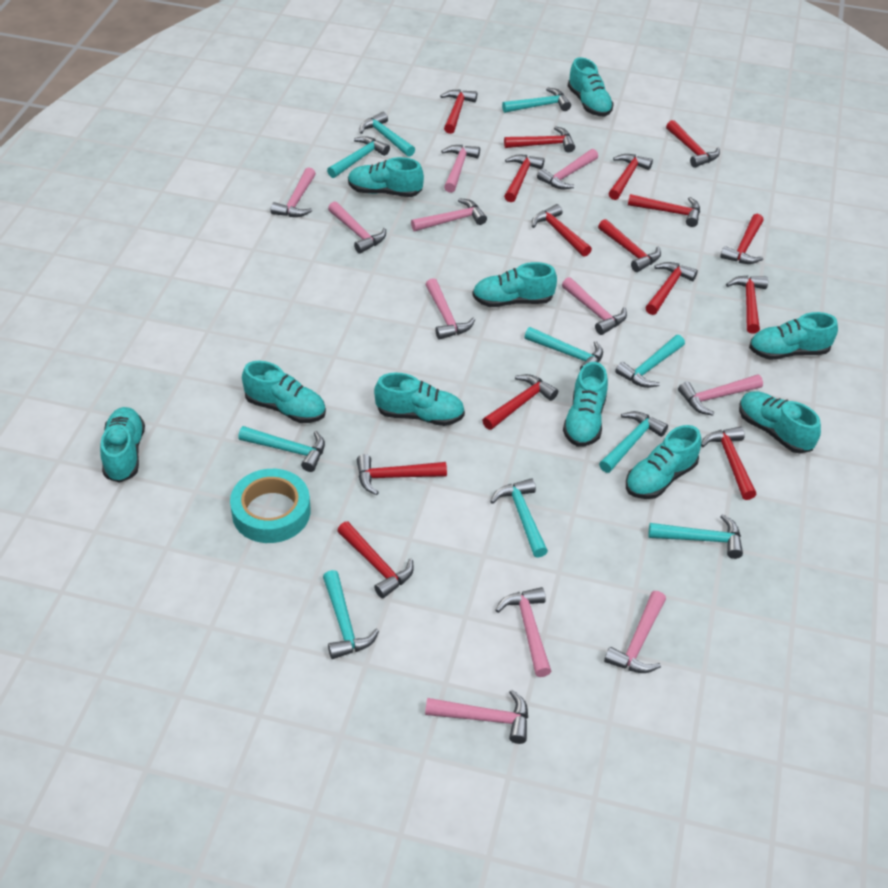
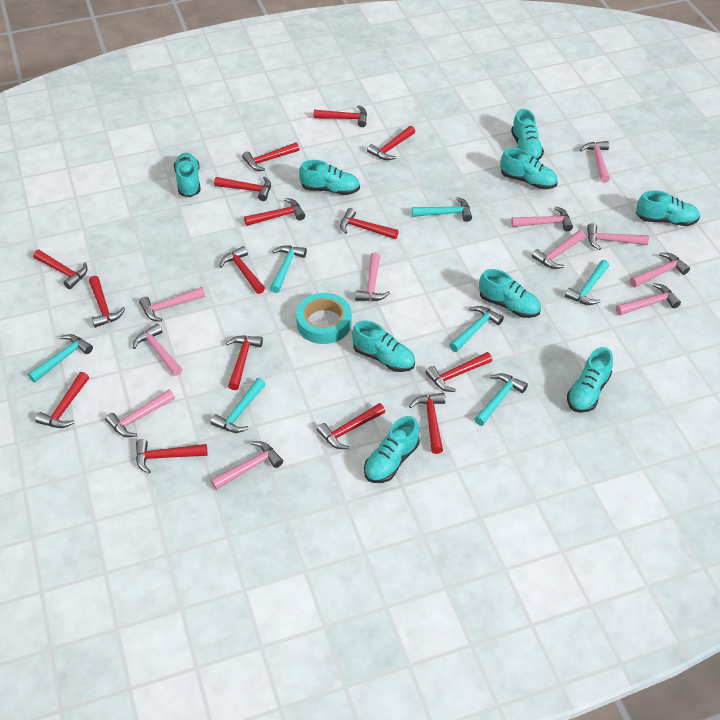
turquoise hammer: 10 -> 7
turquoise shoe: 10 -> 9

